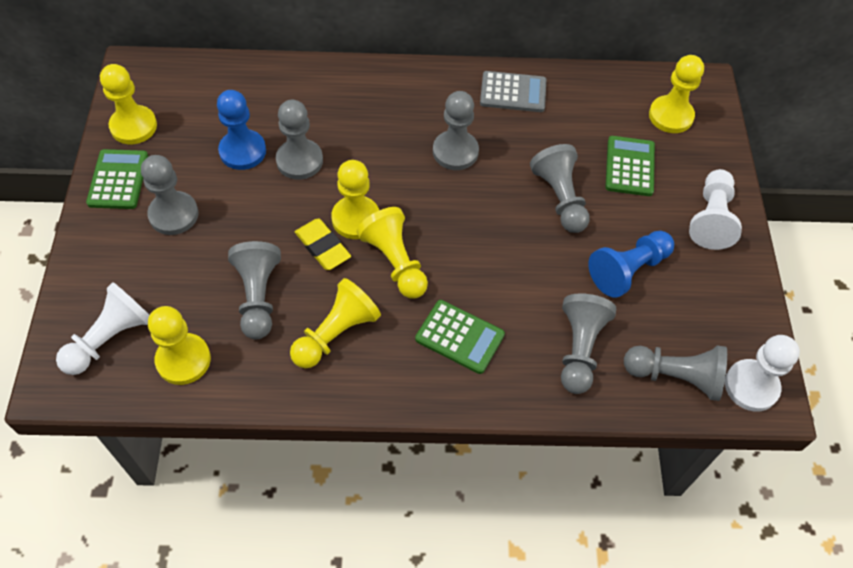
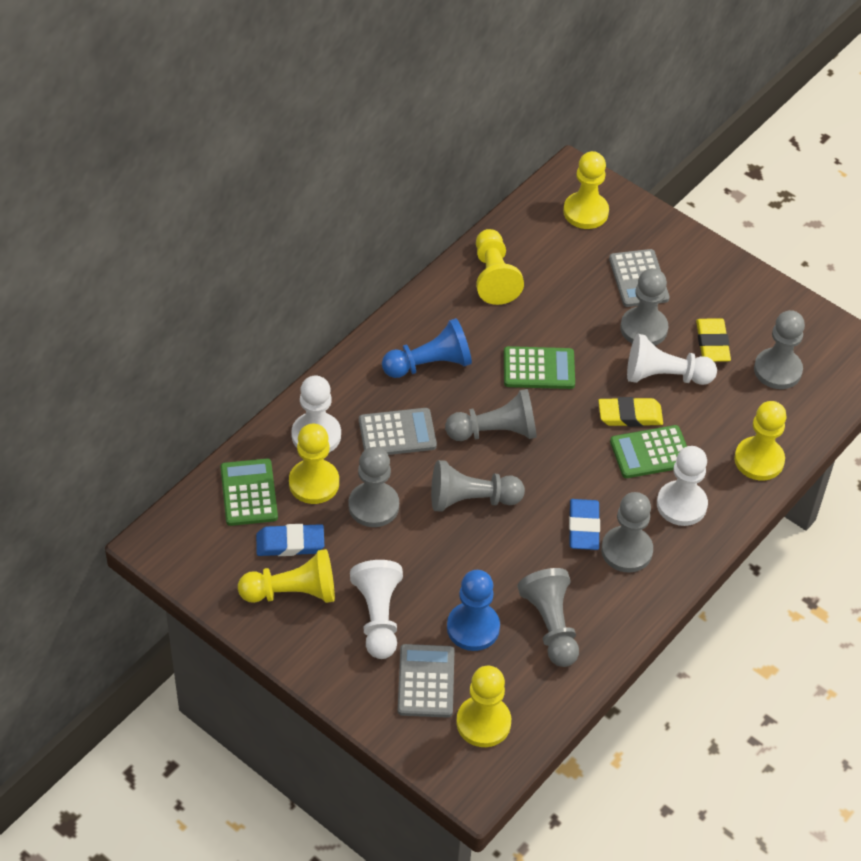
blue eraser: 0 -> 2
grey calculator: 1 -> 3
white pawn: 3 -> 4
yellow eraser: 1 -> 2

